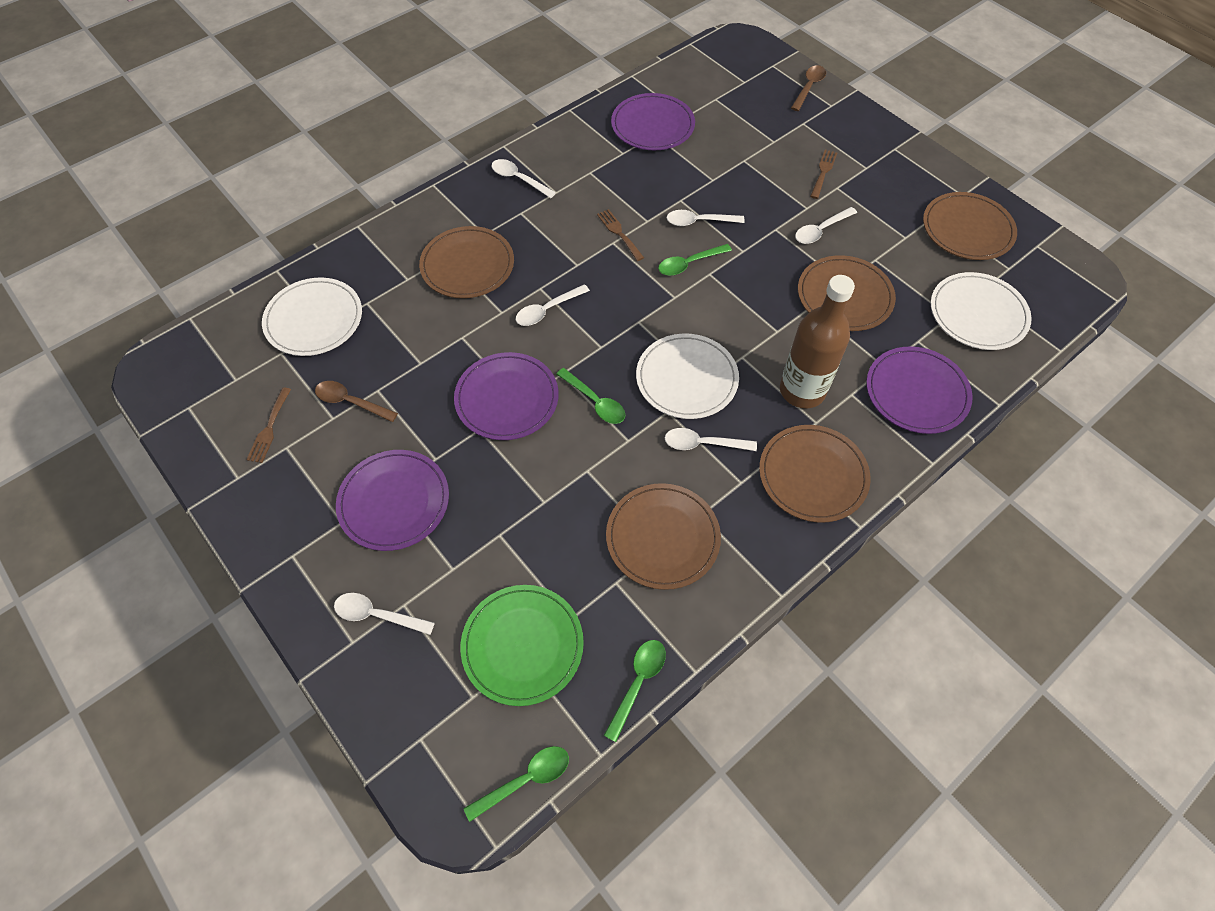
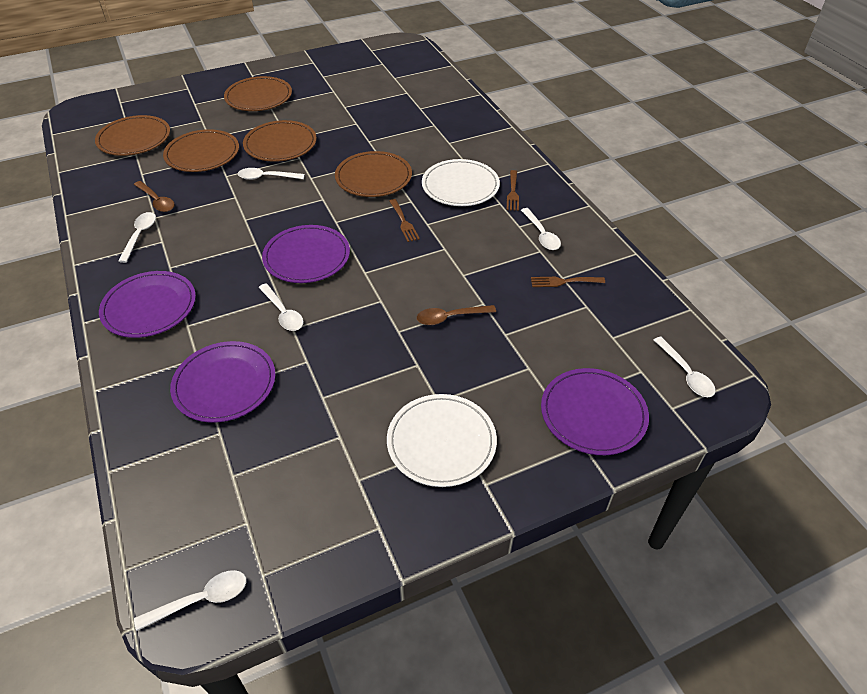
brown bottle: 1 -> 0
green plate: 1 -> 0
green spoon: 4 -> 0
white plate: 3 -> 2

